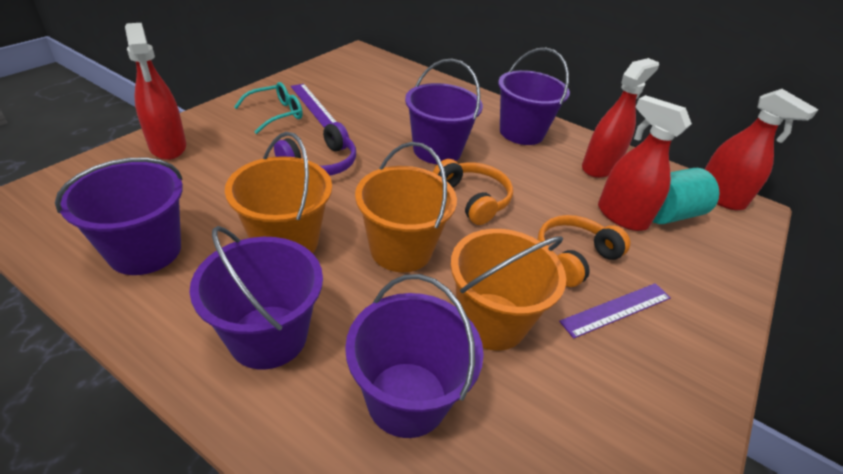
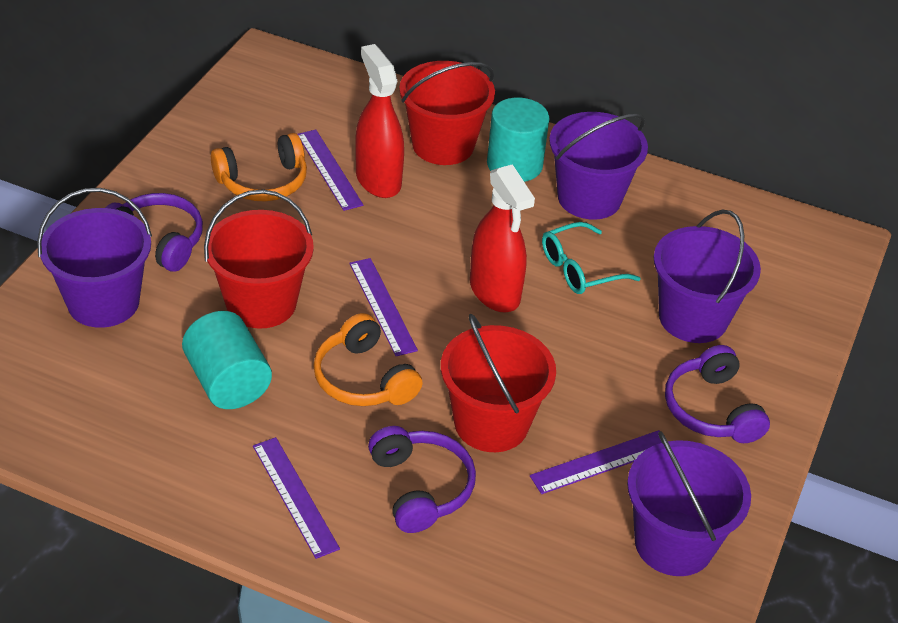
orange bucket: 3 -> 0
purple bucket: 5 -> 4
purple headphones: 1 -> 3
purple ruler: 2 -> 4
red bucket: 0 -> 3
red spray bottle: 4 -> 2
turquoise cylinder: 1 -> 2

